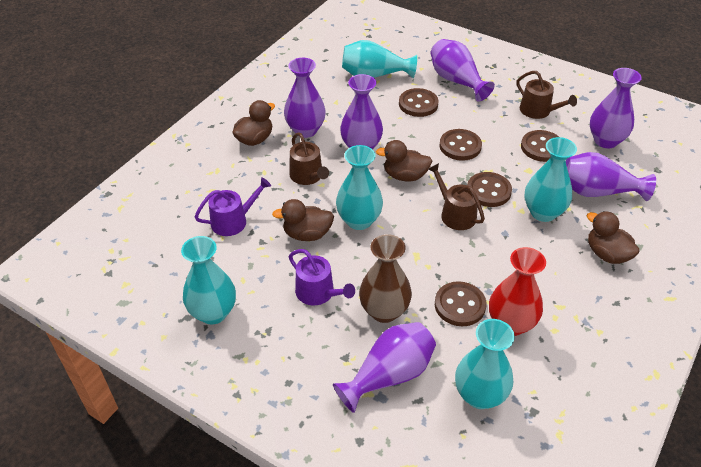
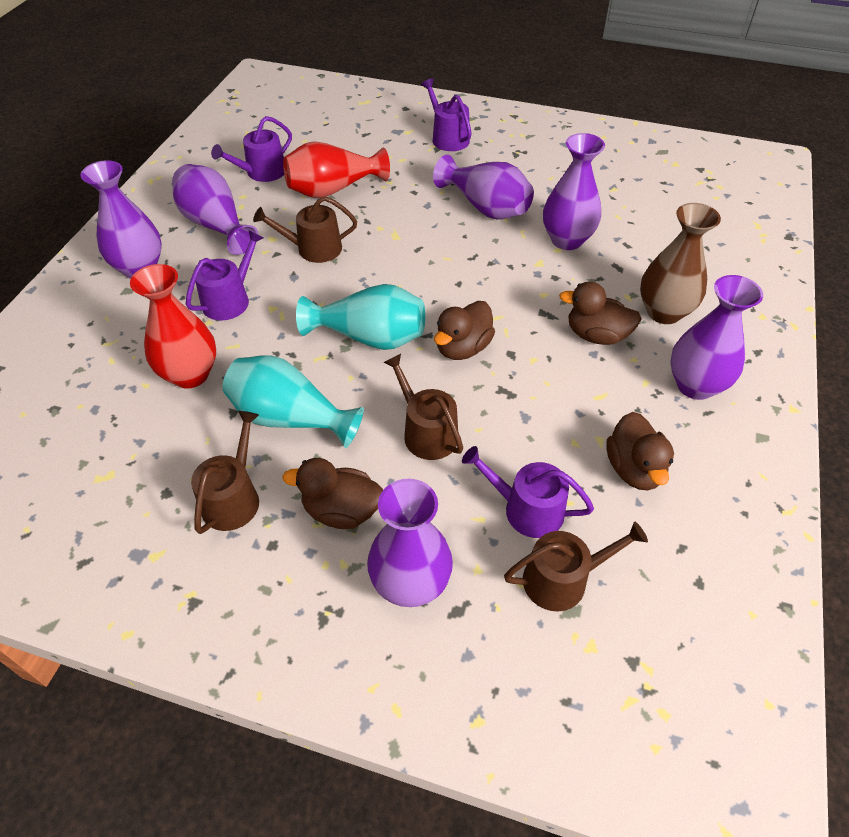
brown button: 5 -> 0
brown watering can: 3 -> 4
purple watering can: 2 -> 4
red vase: 1 -> 2
turquoise vase: 5 -> 2

